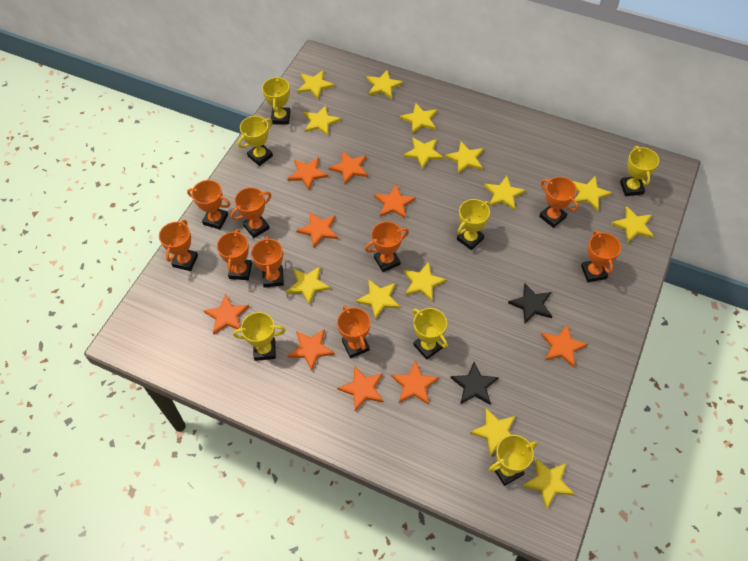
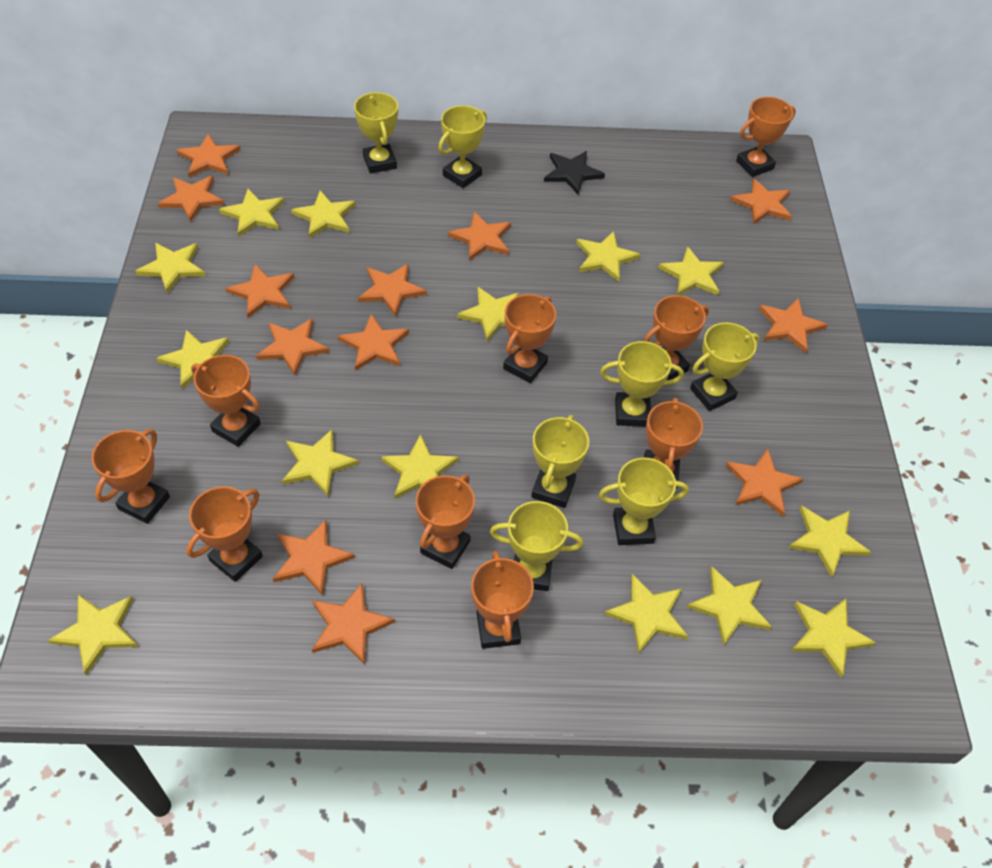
black star: 2 -> 1
orange star: 9 -> 12

